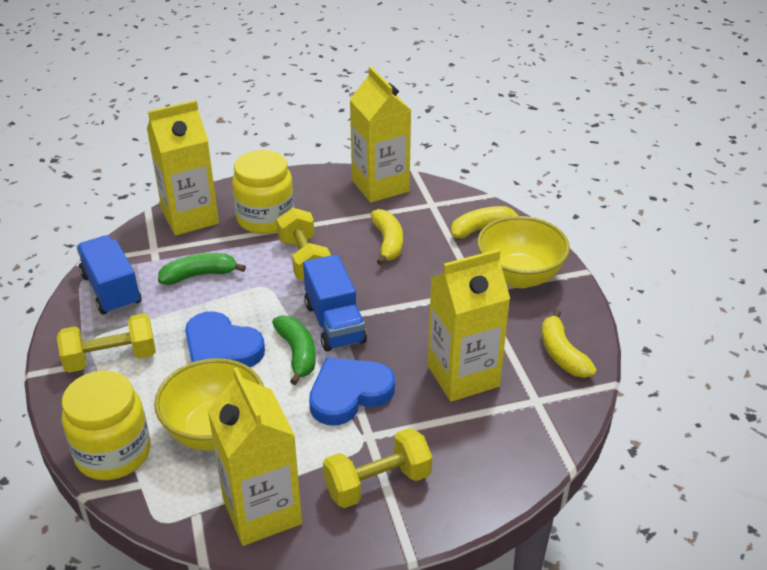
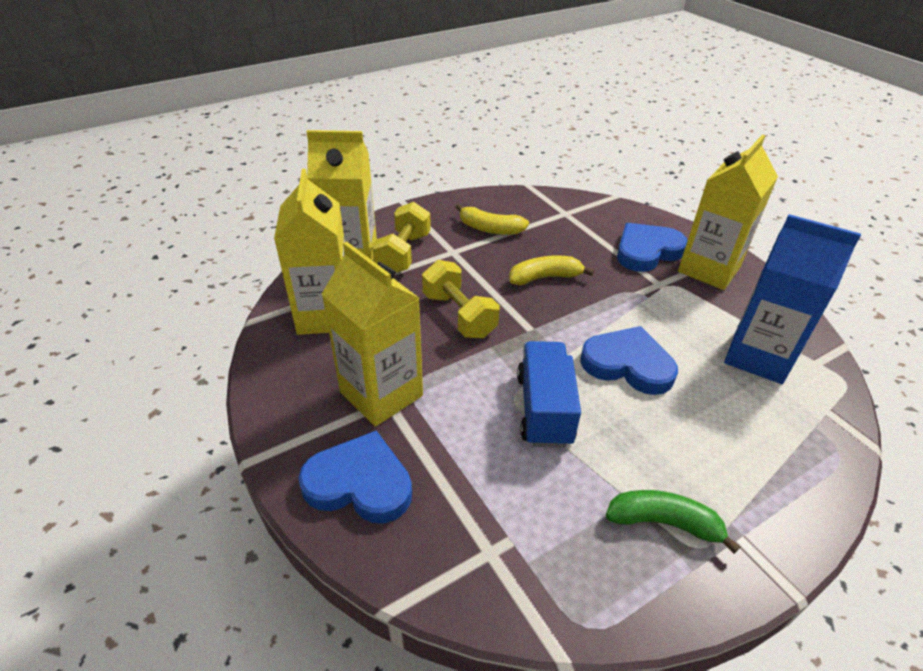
blue carton: 0 -> 1
blue heart: 2 -> 3
blue truck: 2 -> 1
green banana: 2 -> 1
yellow banana: 3 -> 2
yellow bowl: 2 -> 0
yellow dumbbell: 3 -> 2
yellow jar: 2 -> 0

